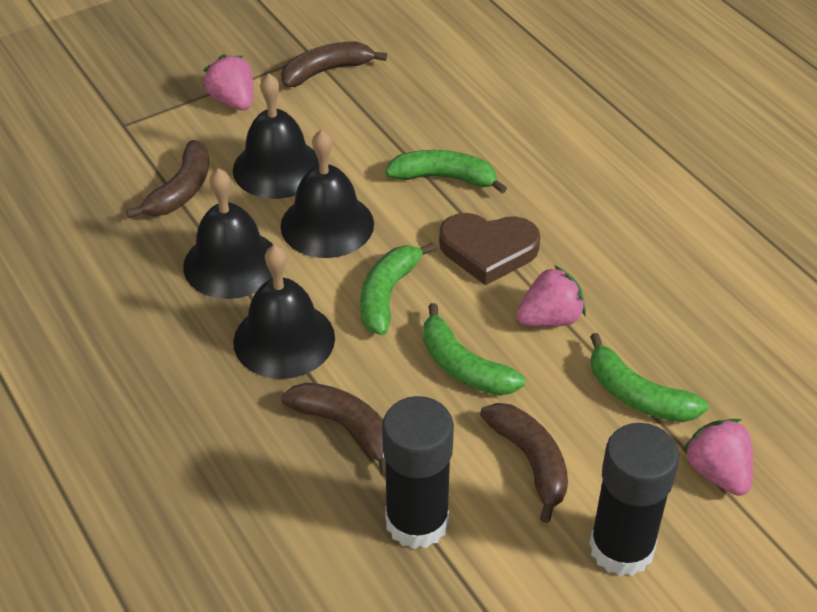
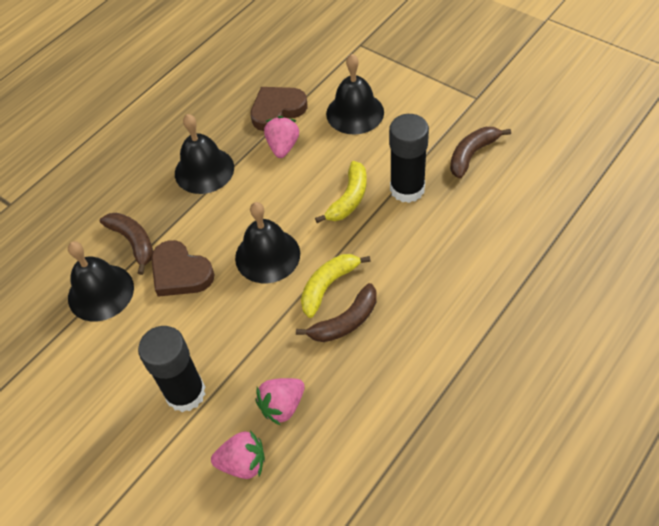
brown banana: 4 -> 3
brown heart: 1 -> 2
green banana: 4 -> 0
yellow banana: 0 -> 2

